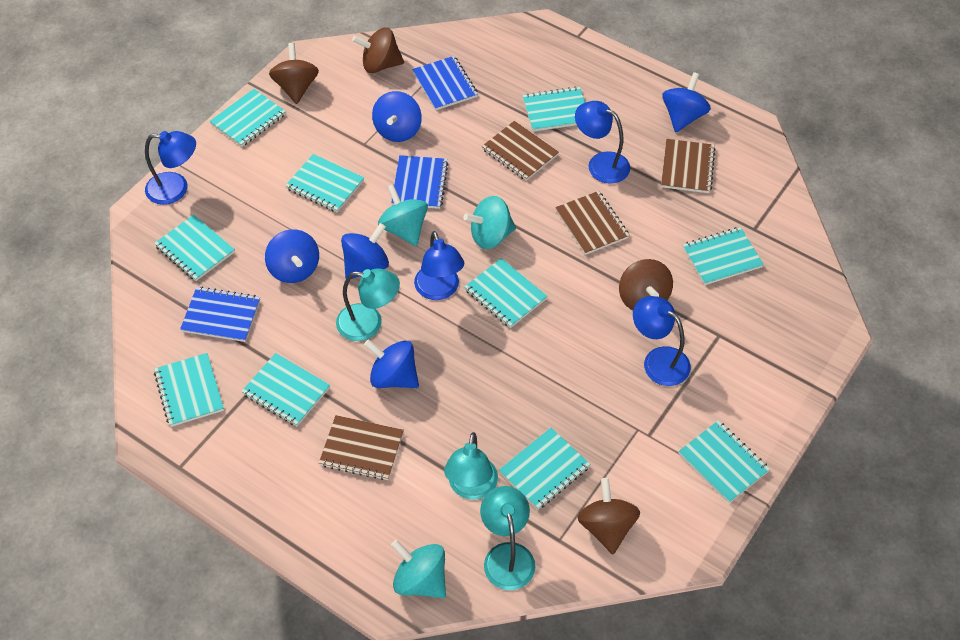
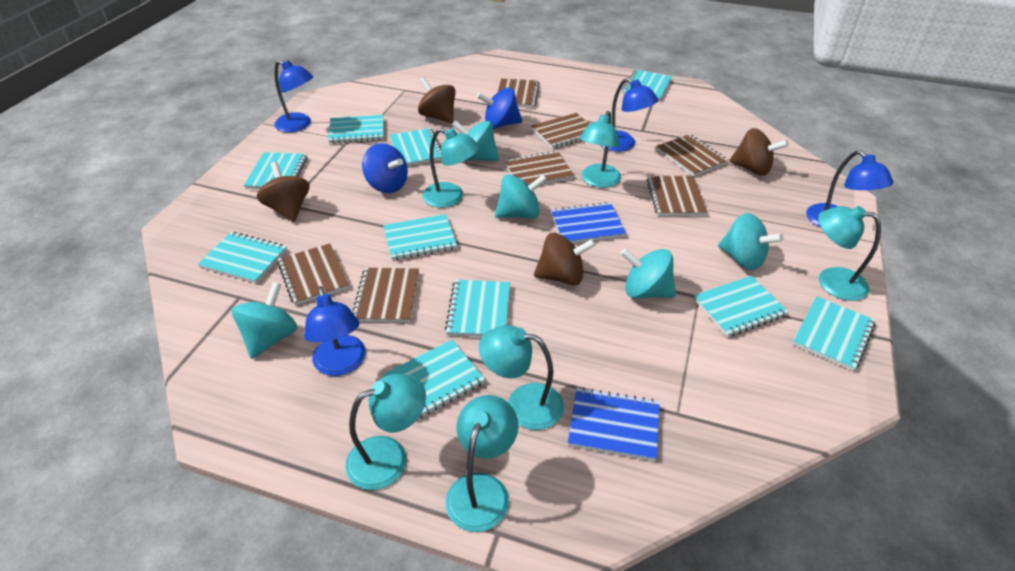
blue notebook: 3 -> 2
blue spinning top: 5 -> 2
brown notebook: 4 -> 7
turquoise lamp: 3 -> 6
turquoise spinning top: 3 -> 5

